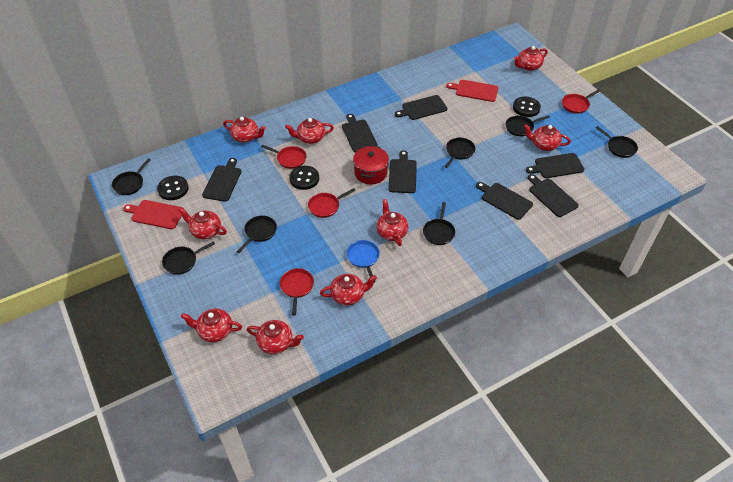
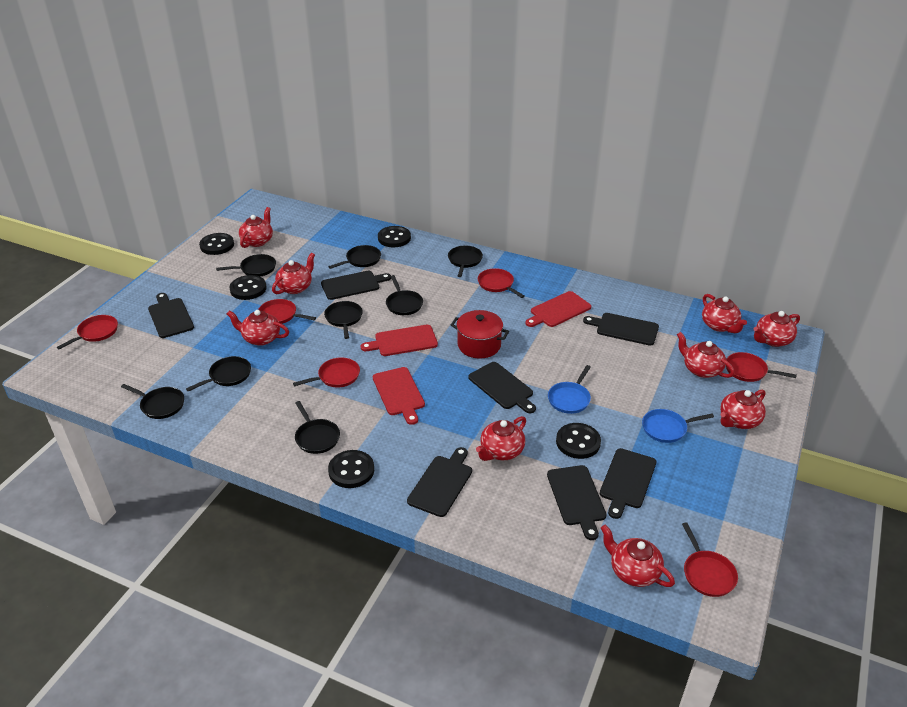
black button: 3 -> 5
black pan: 7 -> 8
blue pan: 1 -> 2
red cutting board: 2 -> 3
red pan: 4 -> 6

